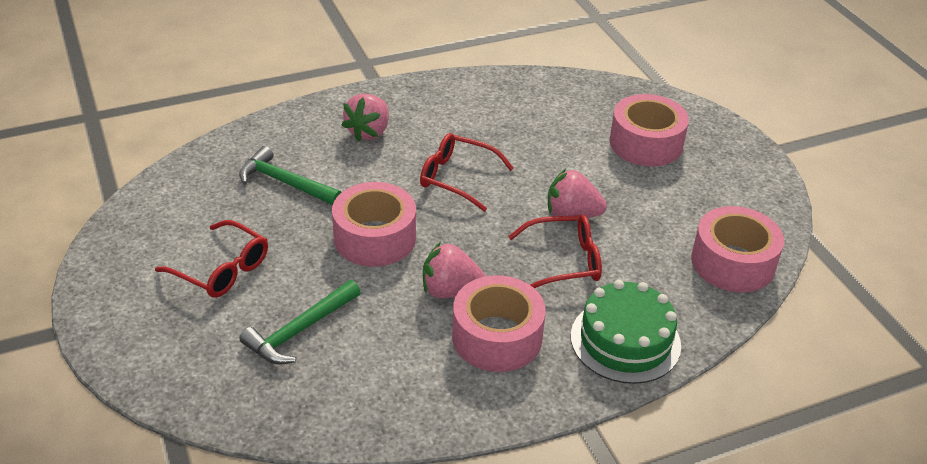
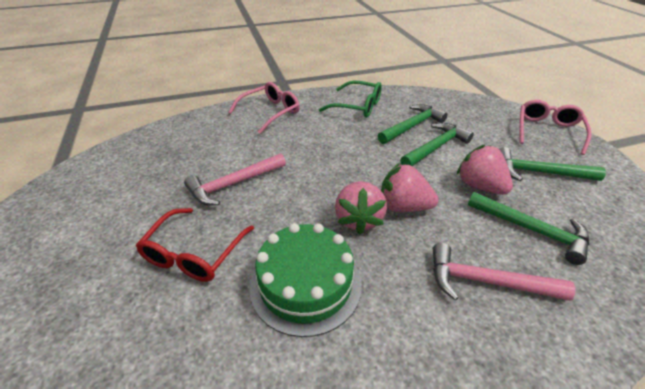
green glasses: 0 -> 1
green hammer: 2 -> 4
pink glasses: 0 -> 2
pink hammer: 0 -> 2
pink tape: 4 -> 0
red glasses: 3 -> 1

